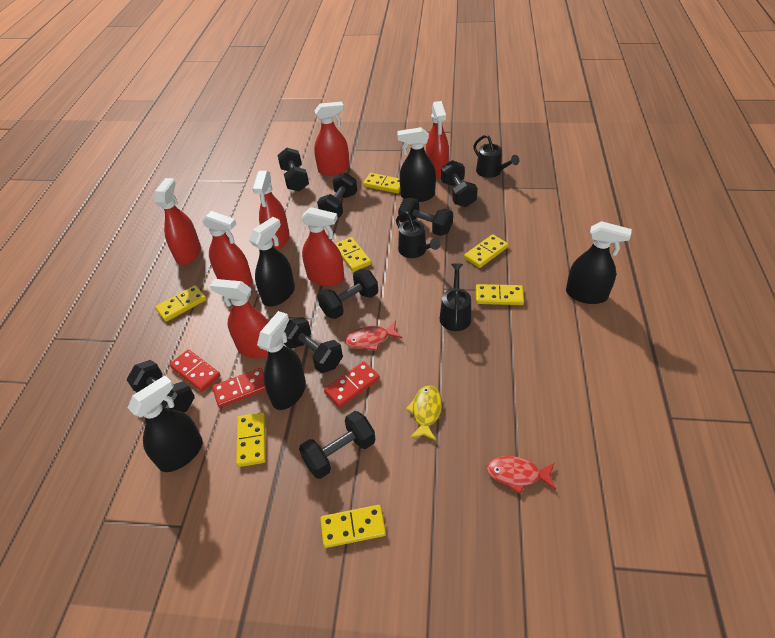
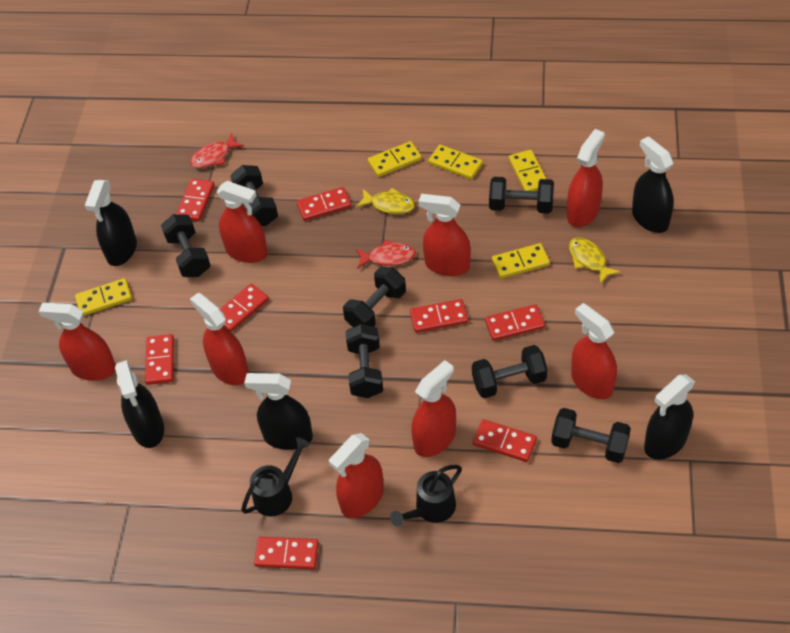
black dumbbell: 8 -> 7
black watering can: 3 -> 2
red domino: 3 -> 8
red spray bottle: 7 -> 8
yellow domino: 7 -> 5
yellow fish: 1 -> 2

